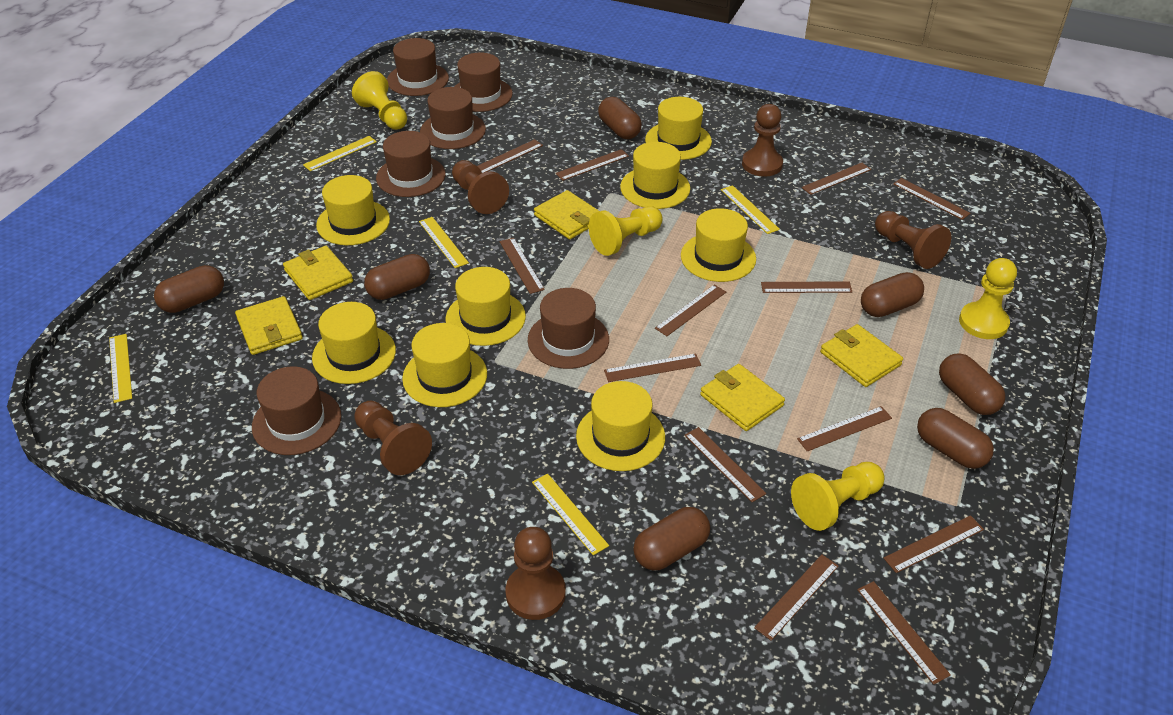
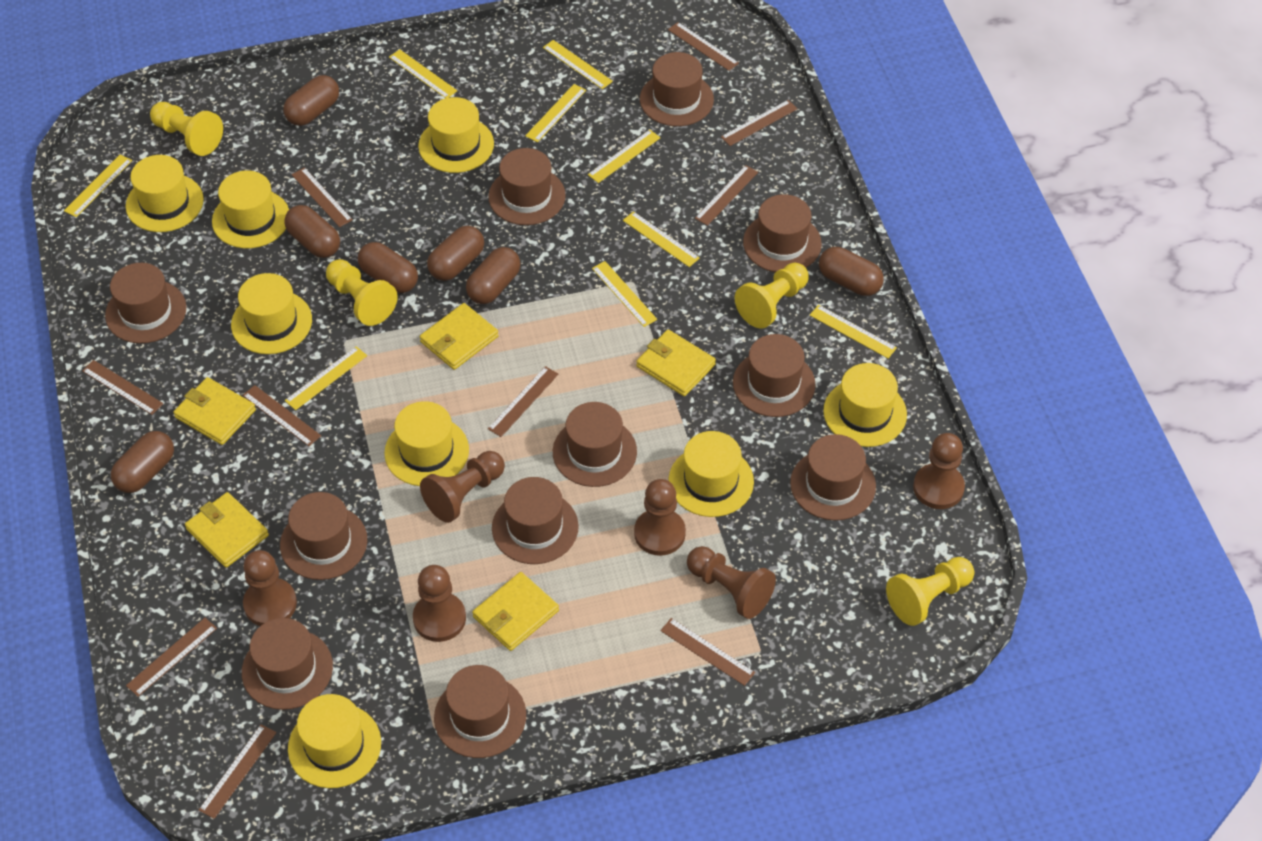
brown hat: 6 -> 11
brown pawn: 5 -> 6
brown ruler: 13 -> 10
yellow ruler: 5 -> 9

